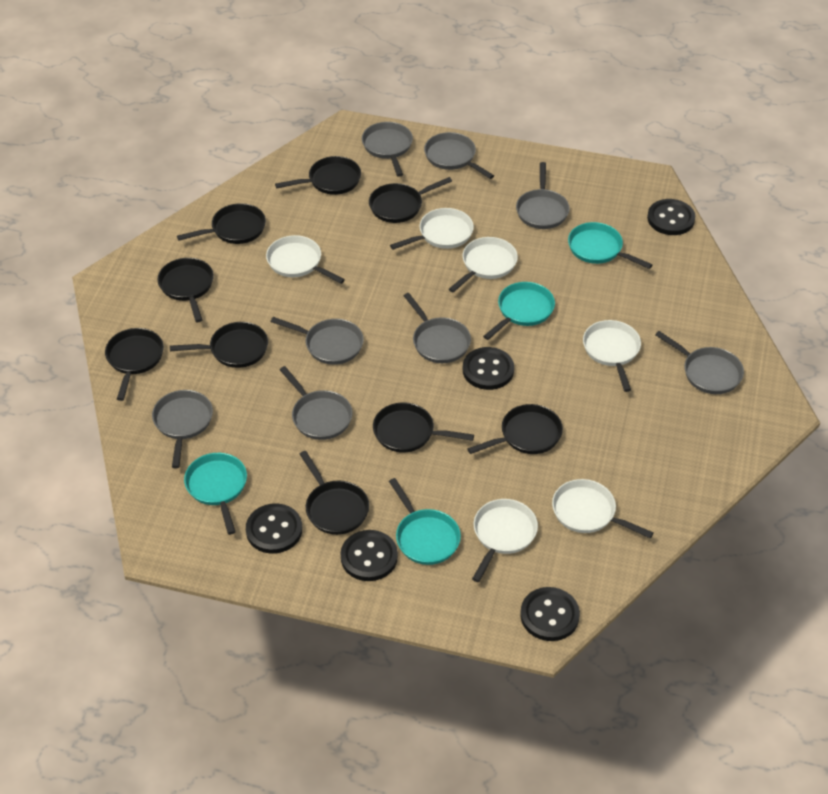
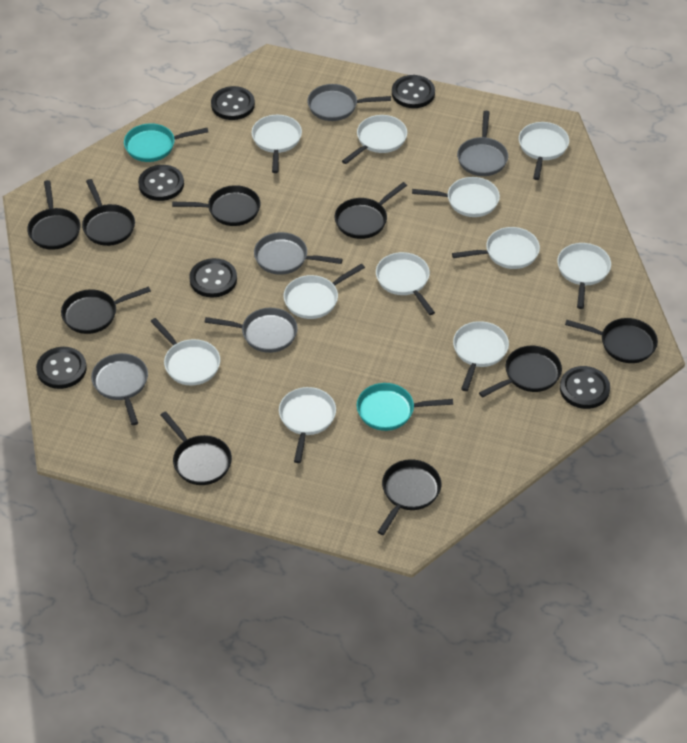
black button: 5 -> 6
grey pan: 8 -> 5
turquoise pan: 4 -> 2
white pan: 6 -> 11

